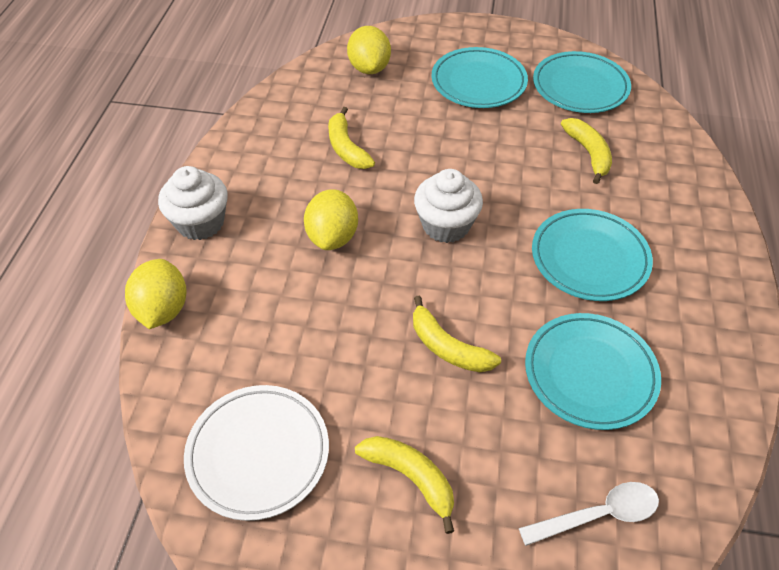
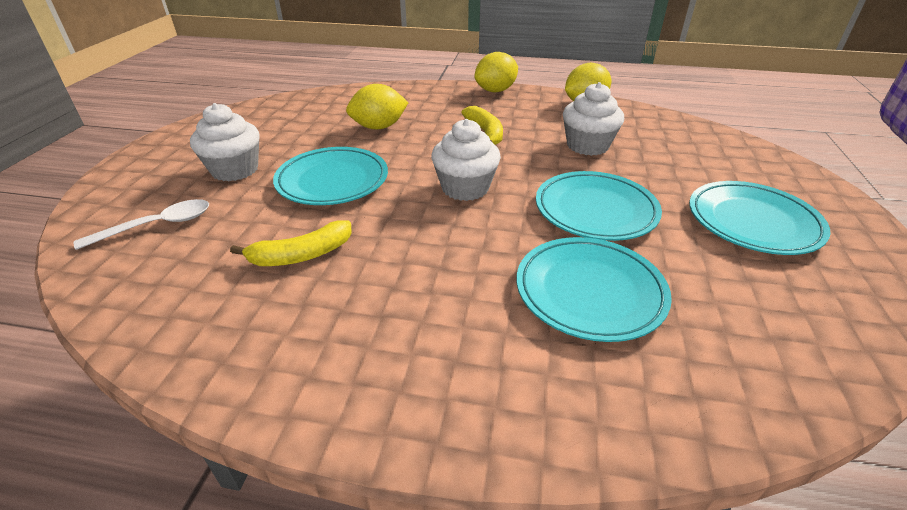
white cupcake: 2 -> 3
white plate: 1 -> 0
yellow banana: 4 -> 2

